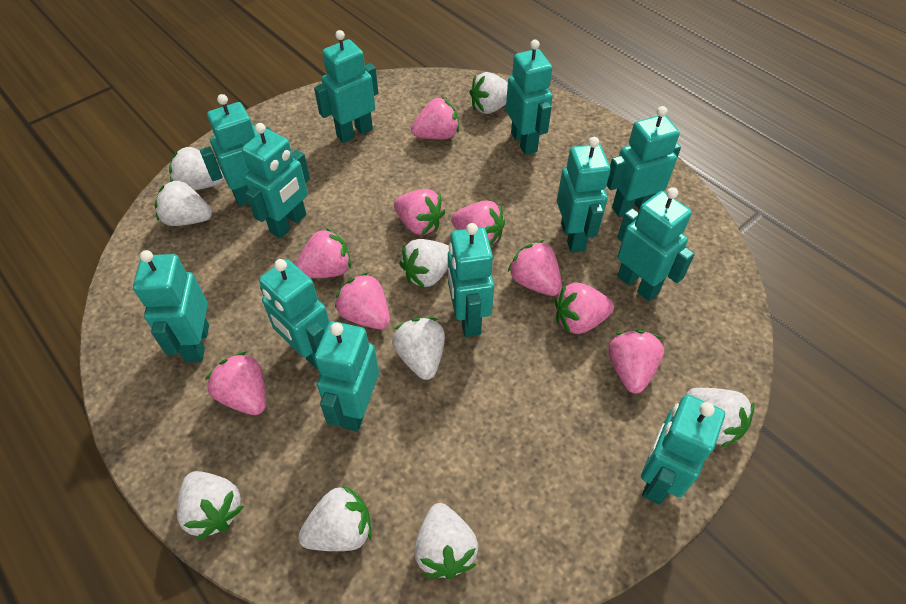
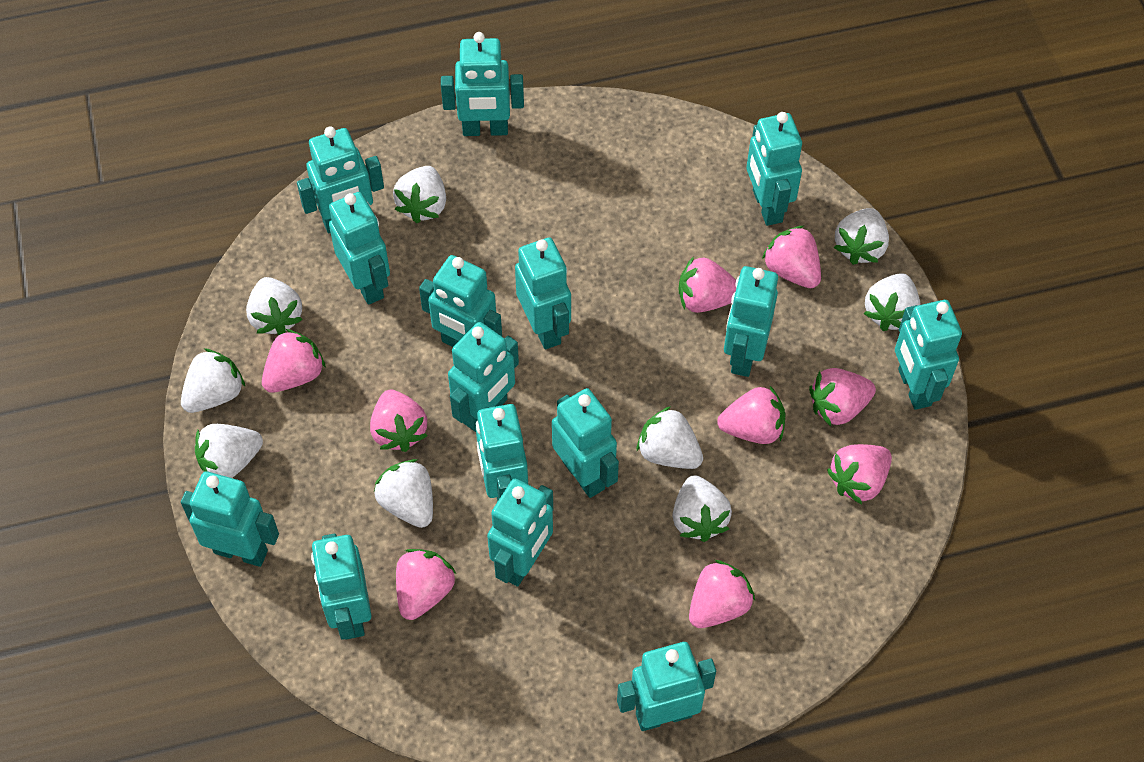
turquoise robot: 12 -> 15

